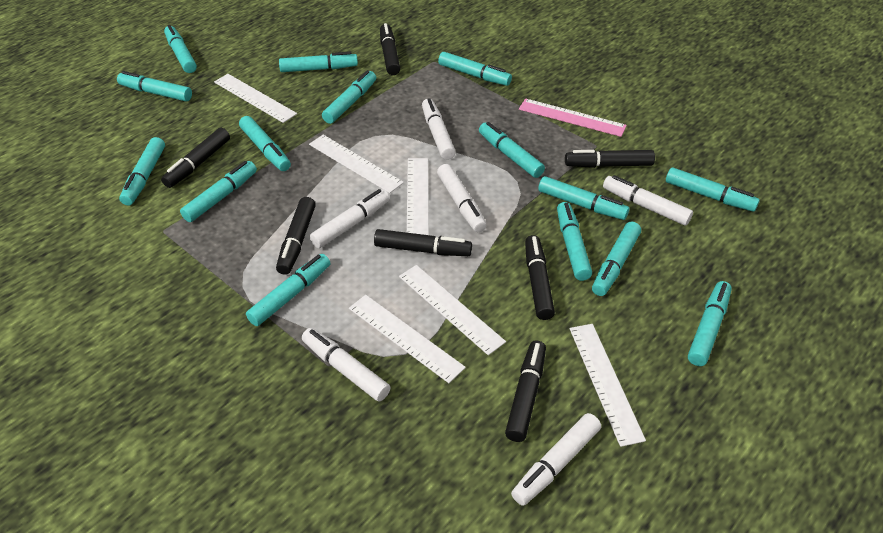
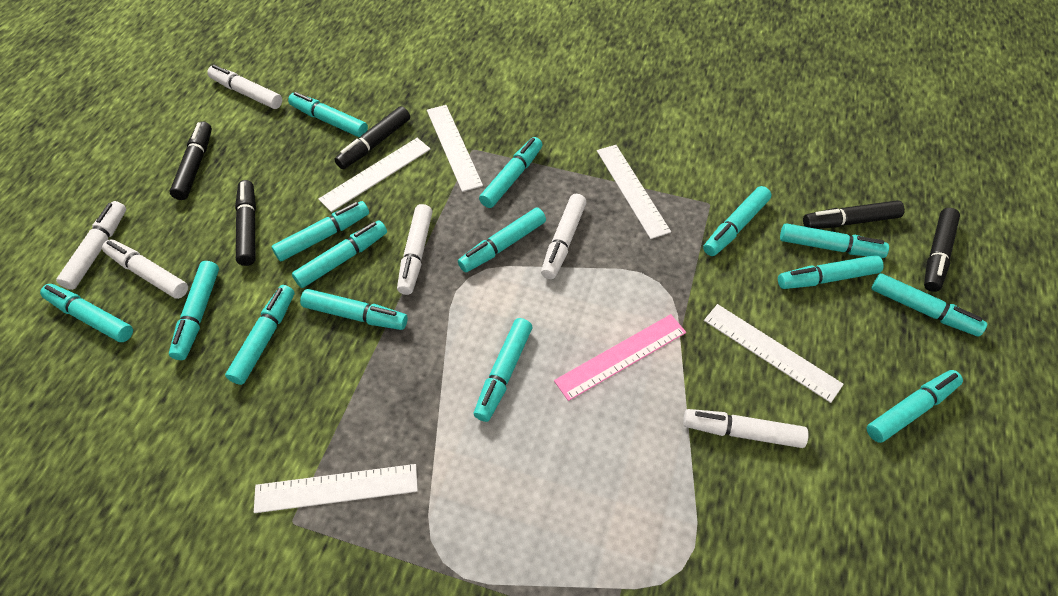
black marker: 7 -> 5
white ruler: 6 -> 5

